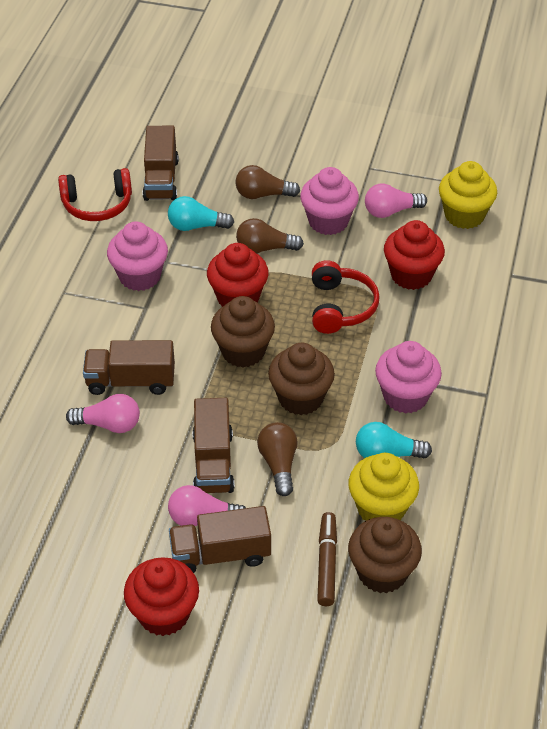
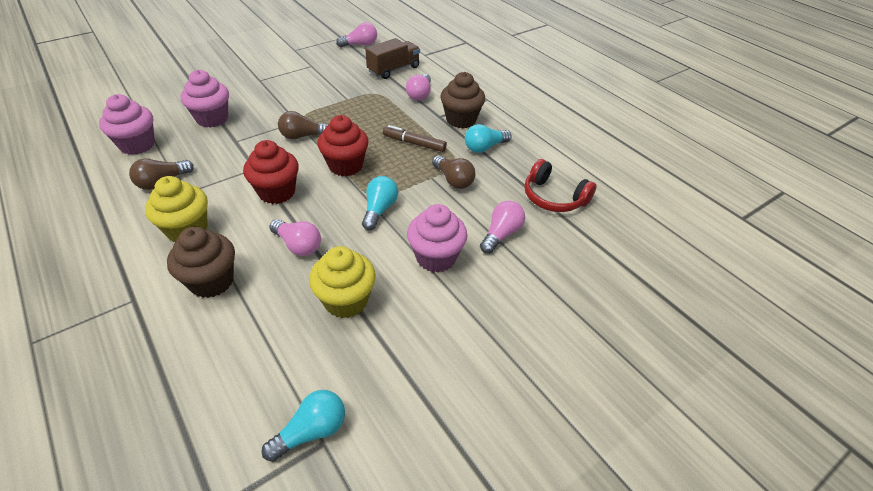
brown cupcake: 3 -> 2
brown truck: 4 -> 1
pink light bulb: 3 -> 4
red cupcake: 3 -> 2
red headphones: 2 -> 1
turquoise light bulb: 2 -> 3

